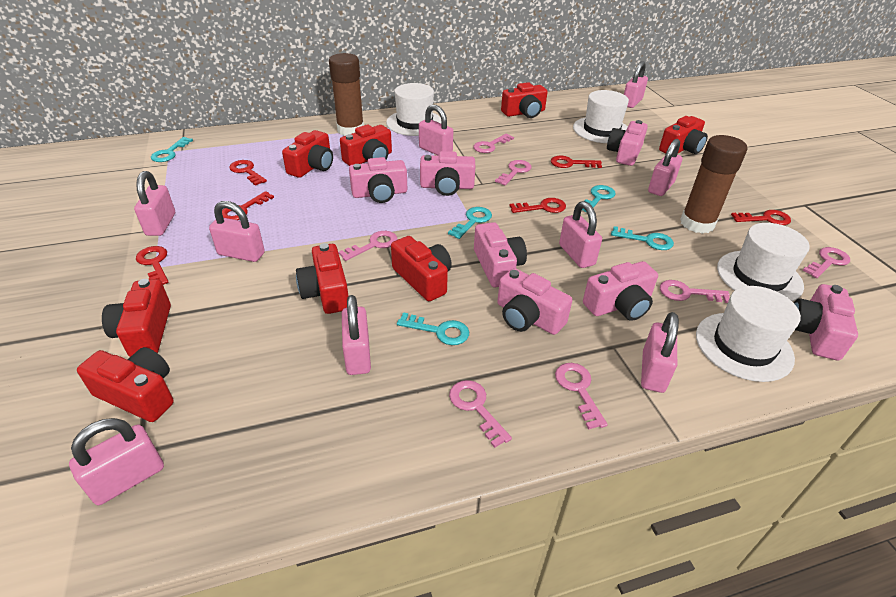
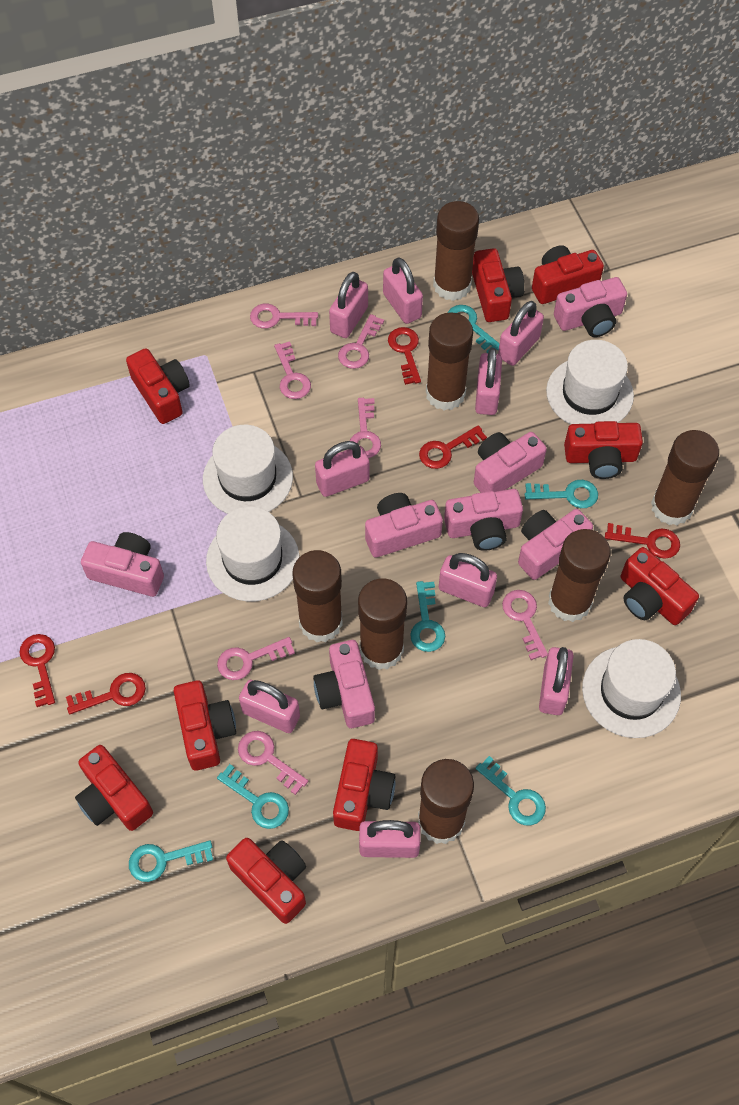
brown glue stick: 2 -> 7
red camera: 8 -> 9
red key: 6 -> 5
turquoise key: 5 -> 6

